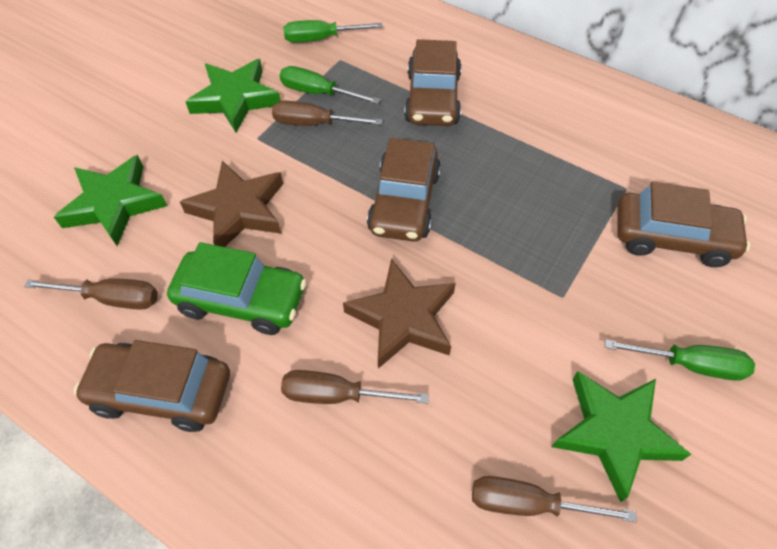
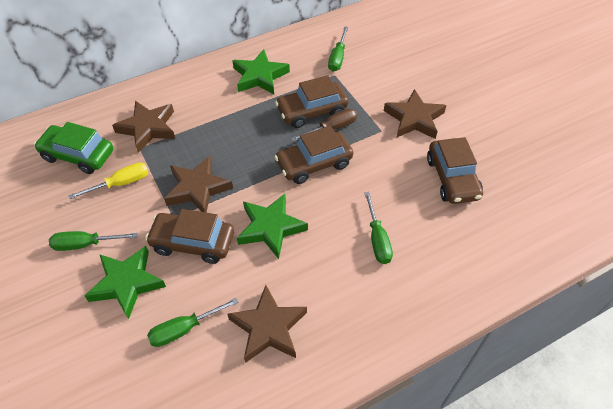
brown screwdriver: 4 -> 1
brown star: 2 -> 4
green screwdriver: 3 -> 4
yellow screwdriver: 0 -> 1

